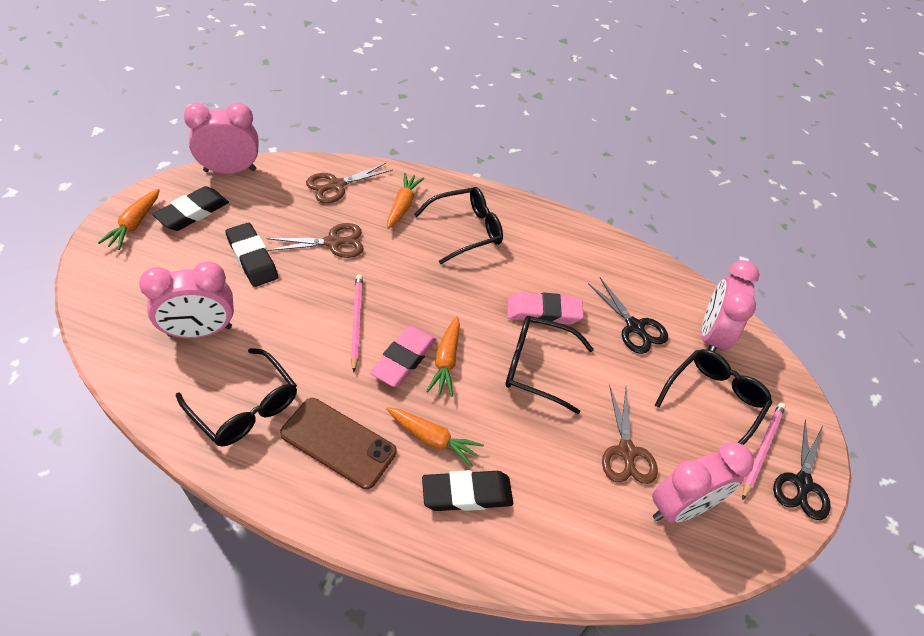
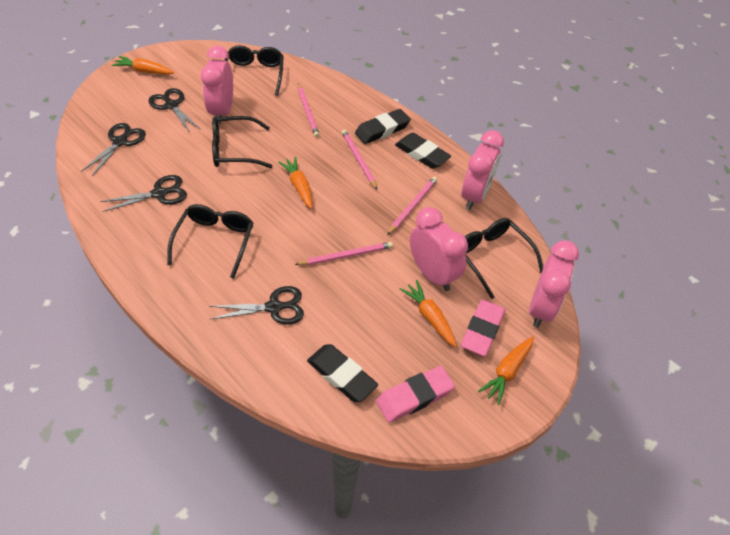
black scissors: 2 -> 4
brown phone: 1 -> 0
brown scissors: 3 -> 0
pink pencil: 2 -> 4

